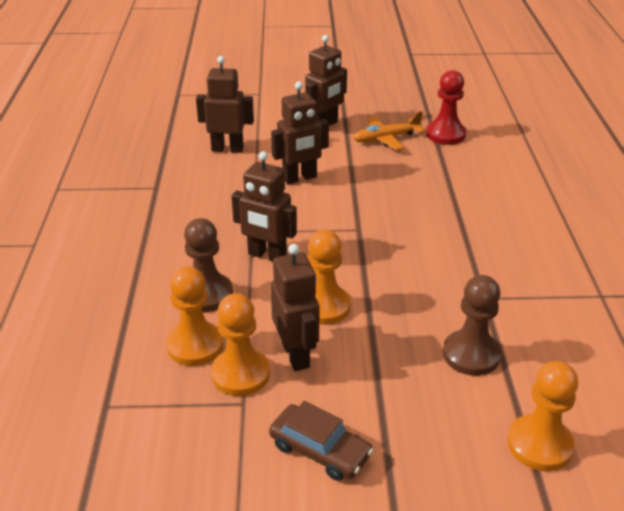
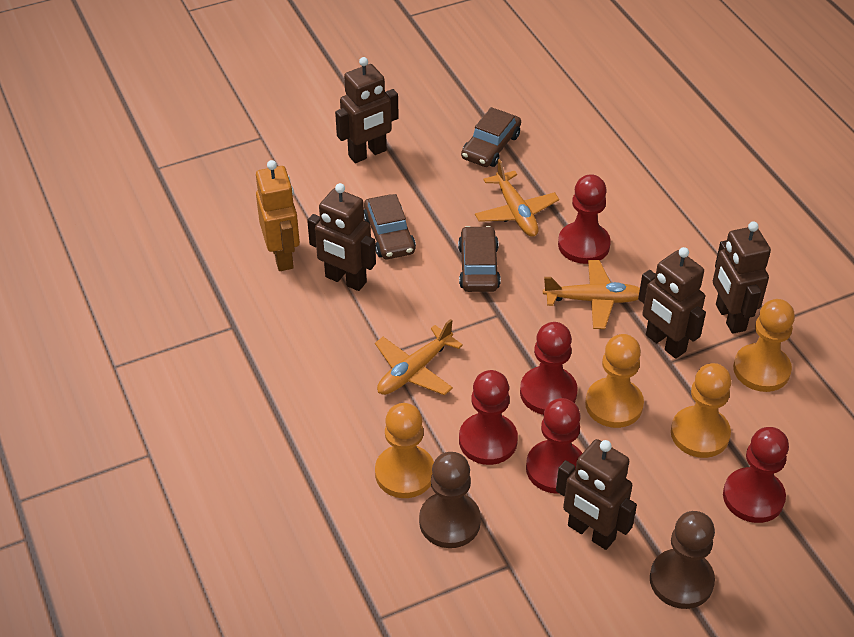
brown car: 1 -> 3
orange plane: 1 -> 3
orange robot: 0 -> 1
red pawn: 1 -> 5

